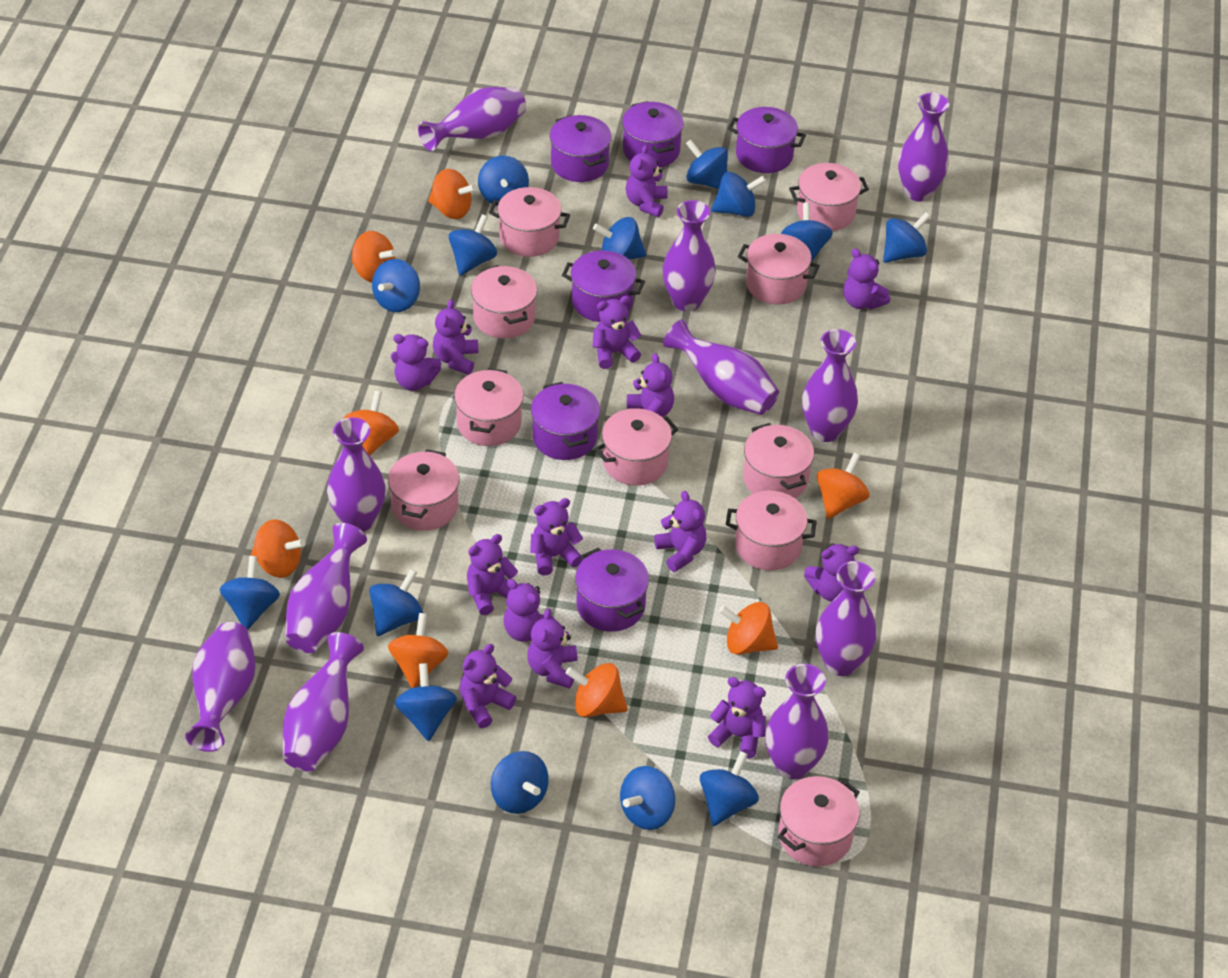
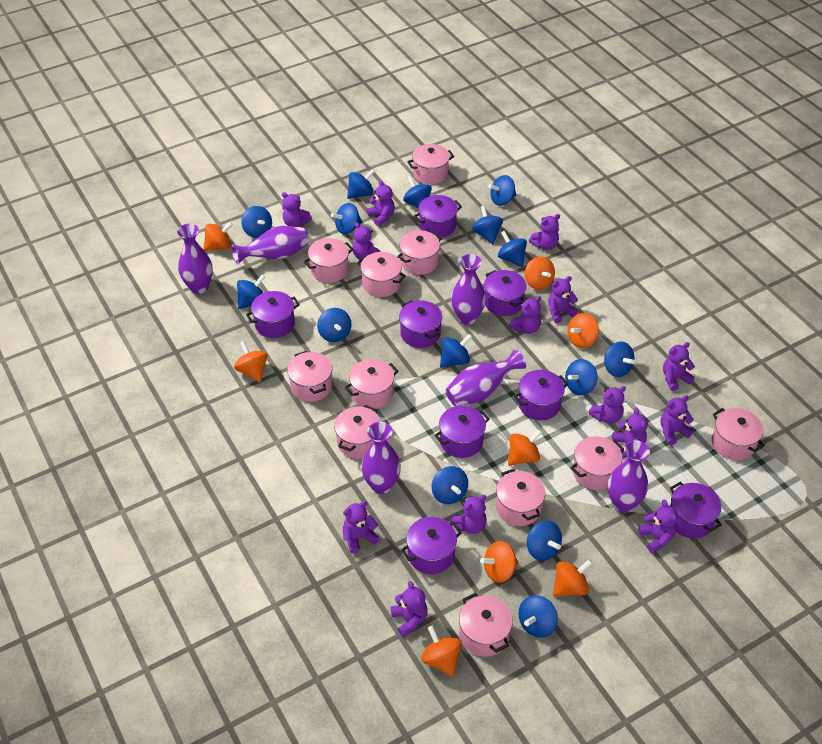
blue spinning top: 14 -> 15
pink pot: 10 -> 11
purple pot: 6 -> 8
purple vase: 11 -> 6

